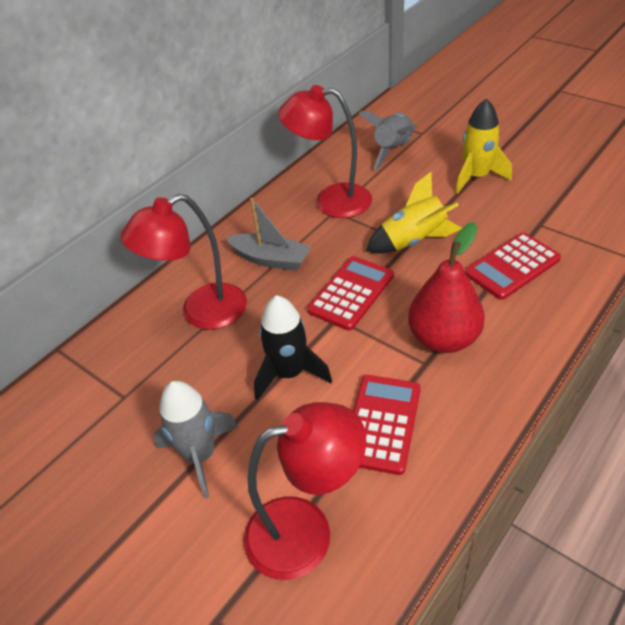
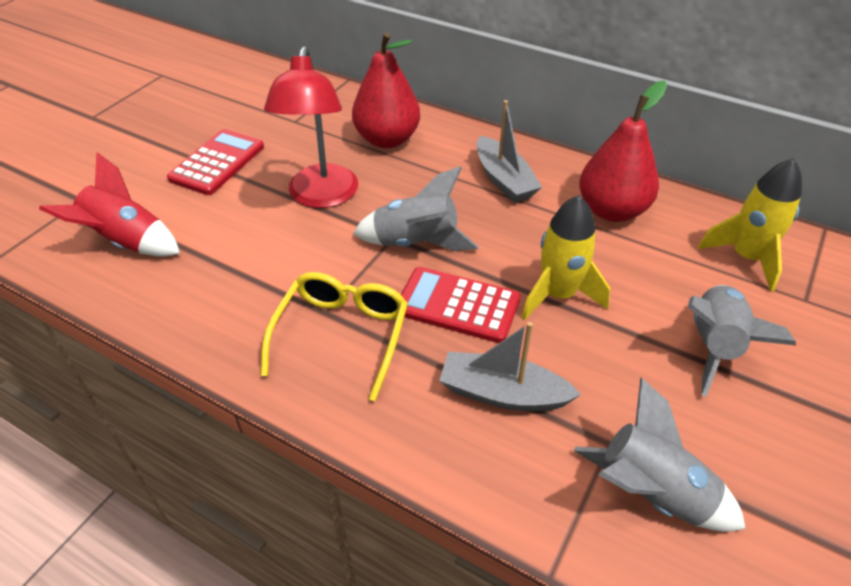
black rocket: 1 -> 0
grey boat: 1 -> 2
grey rocket: 2 -> 3
red calculator: 3 -> 2
red lamp: 3 -> 1
red pear: 1 -> 2
red rocket: 0 -> 1
yellow glasses: 0 -> 1

